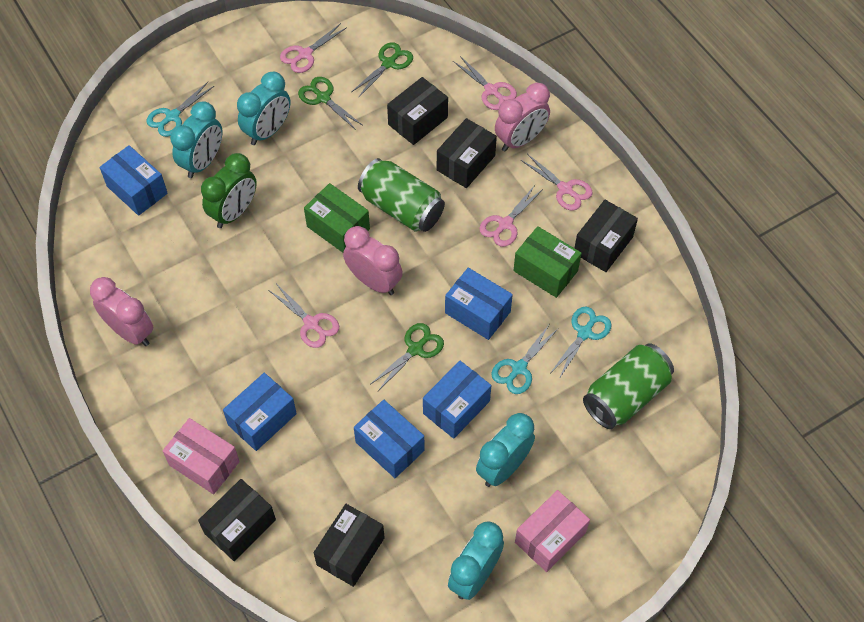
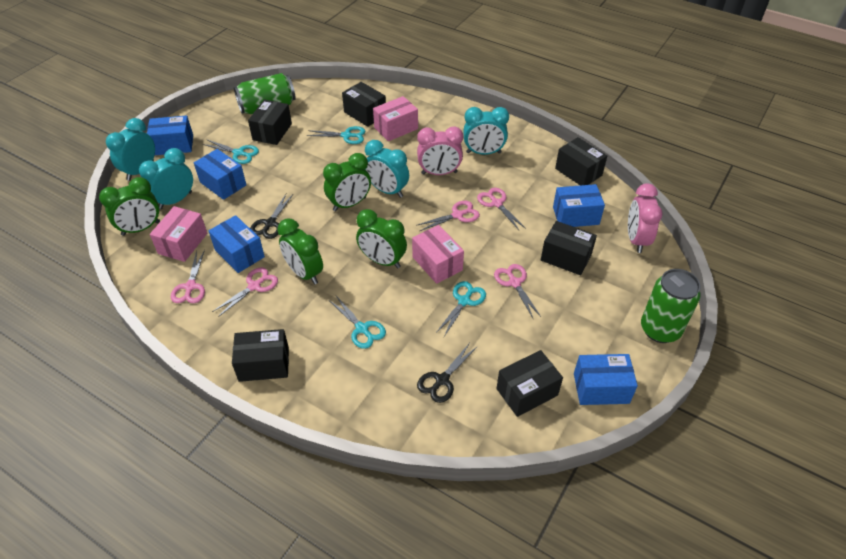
black box: 5 -> 6
black scissors: 0 -> 2
green box: 2 -> 0
green clock: 1 -> 4
green scissors: 3 -> 0
pink box: 2 -> 3
pink clock: 3 -> 2
turquoise scissors: 3 -> 4

